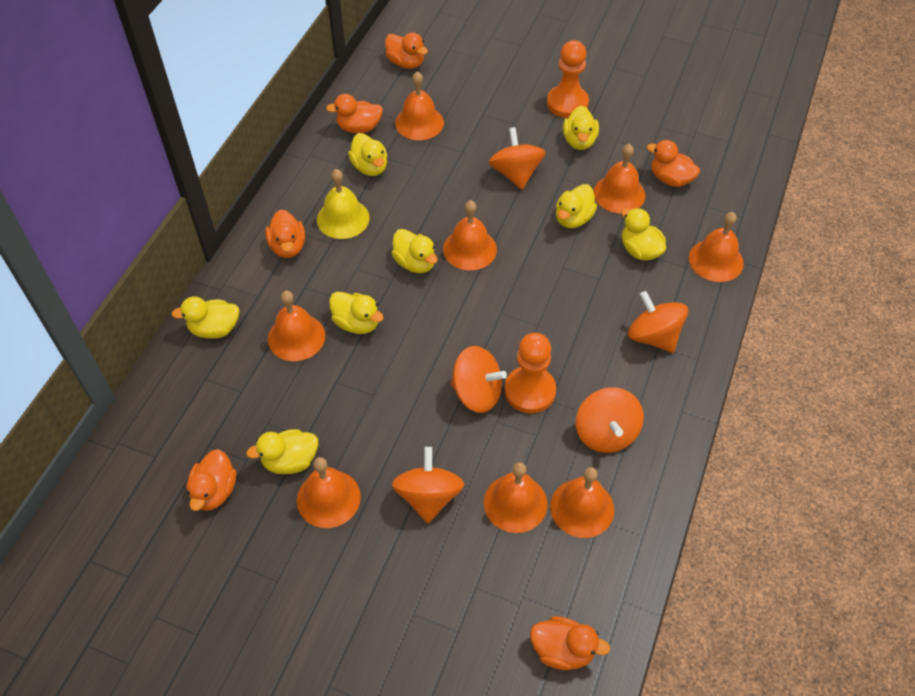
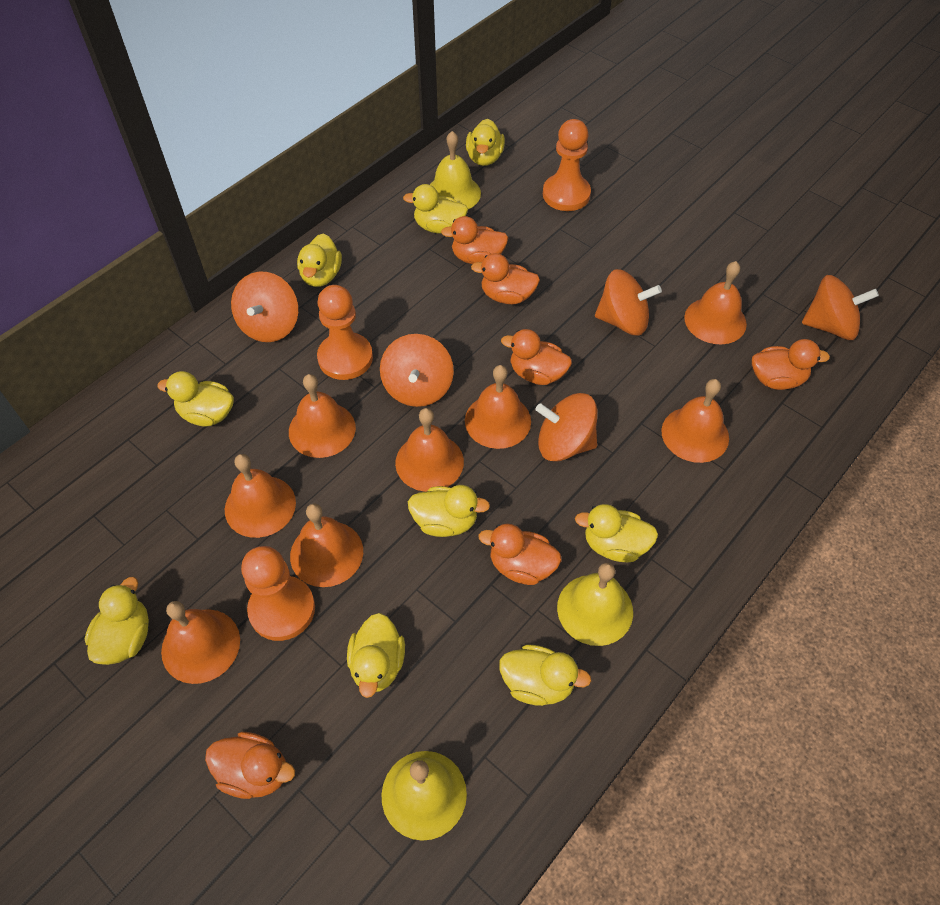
orange pawn: 2 -> 3
yellow bell: 1 -> 3
yellow duck: 8 -> 9

